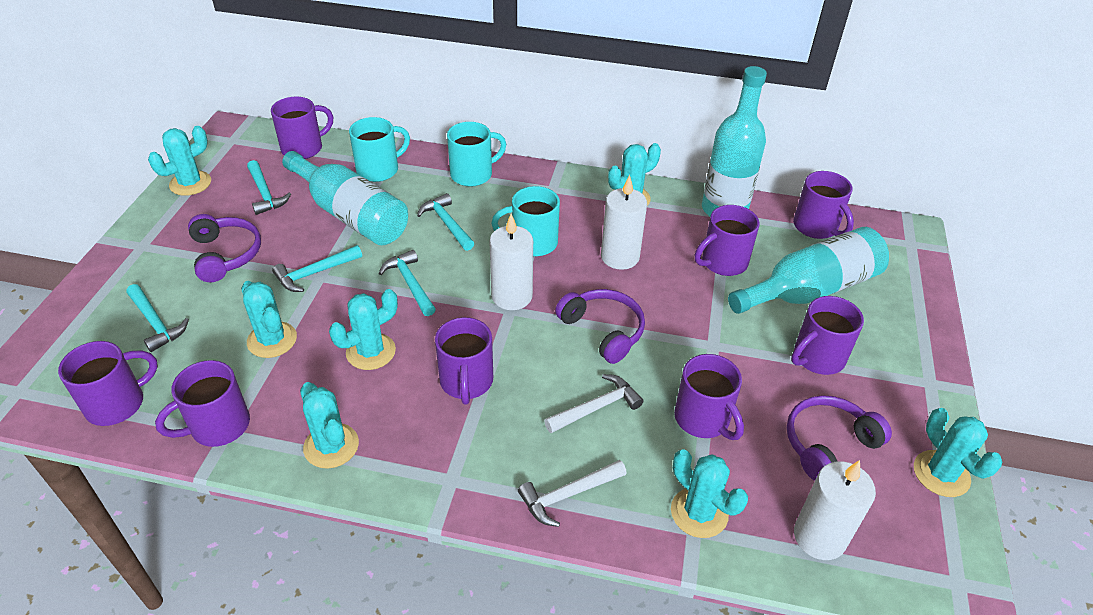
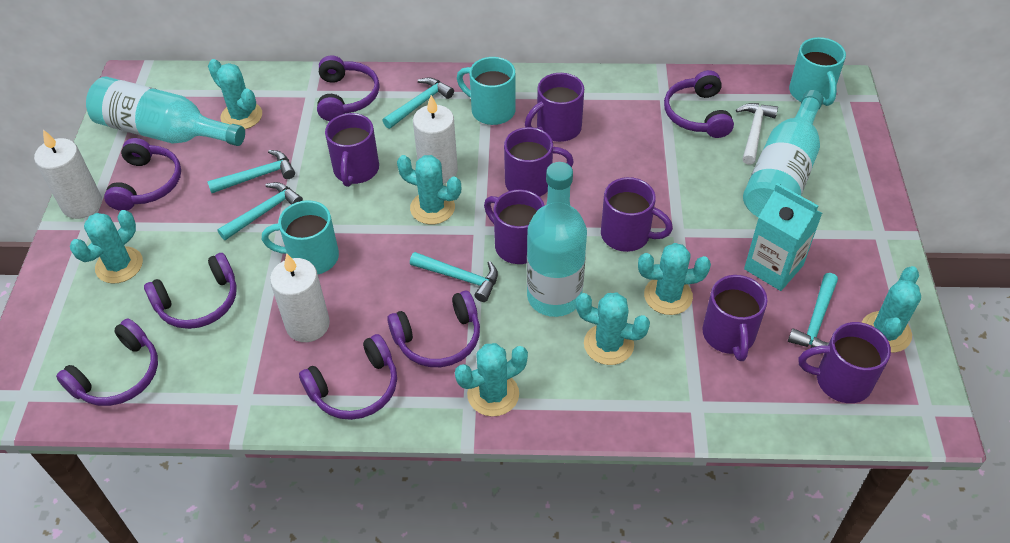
purple headphones: 3 -> 7
purple mug: 8 -> 7
turquoise carton: 0 -> 1
white hammer: 2 -> 1

